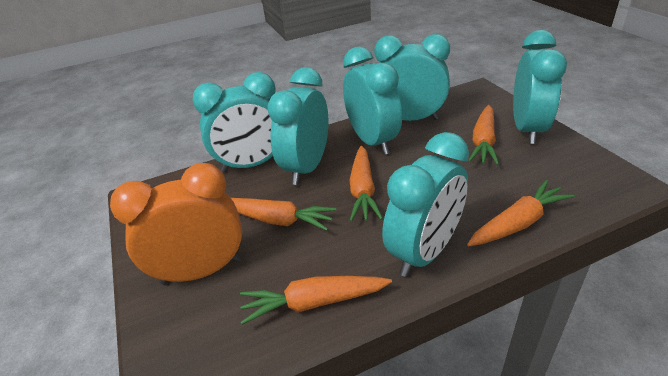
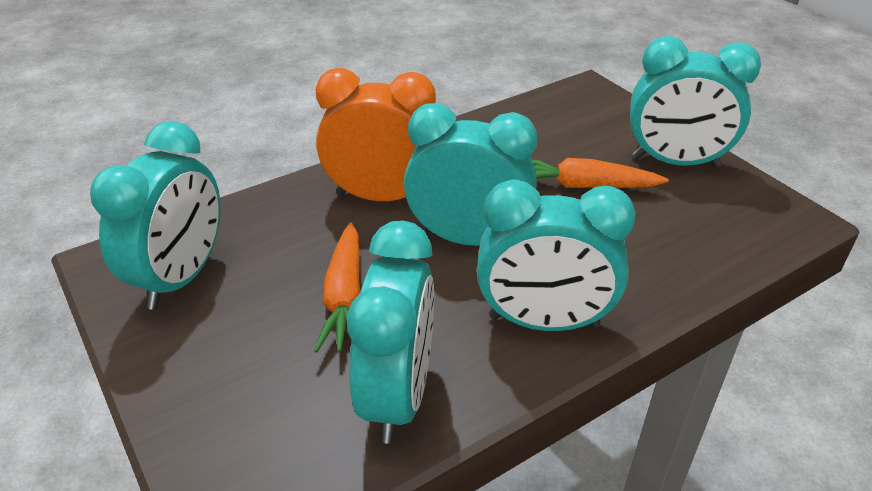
orange carrot: 5 -> 2
turquoise clock: 6 -> 5

